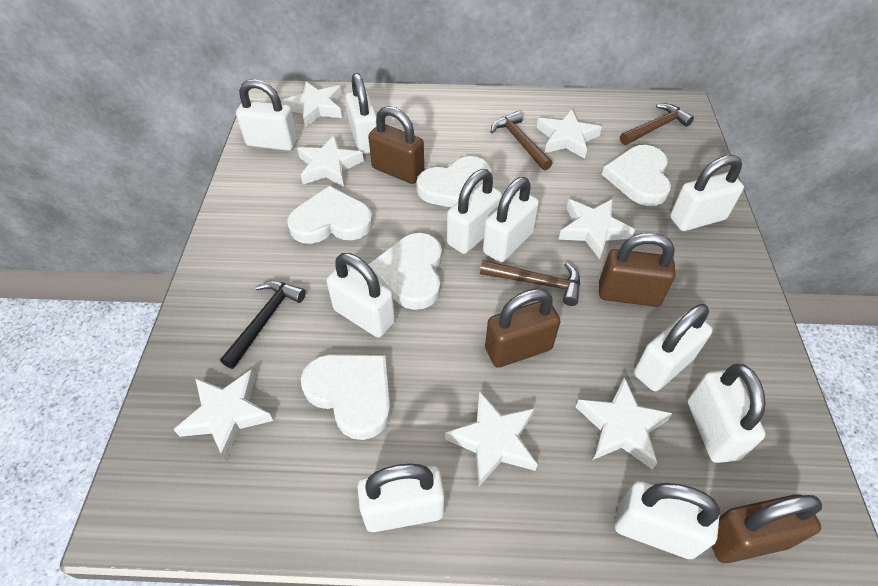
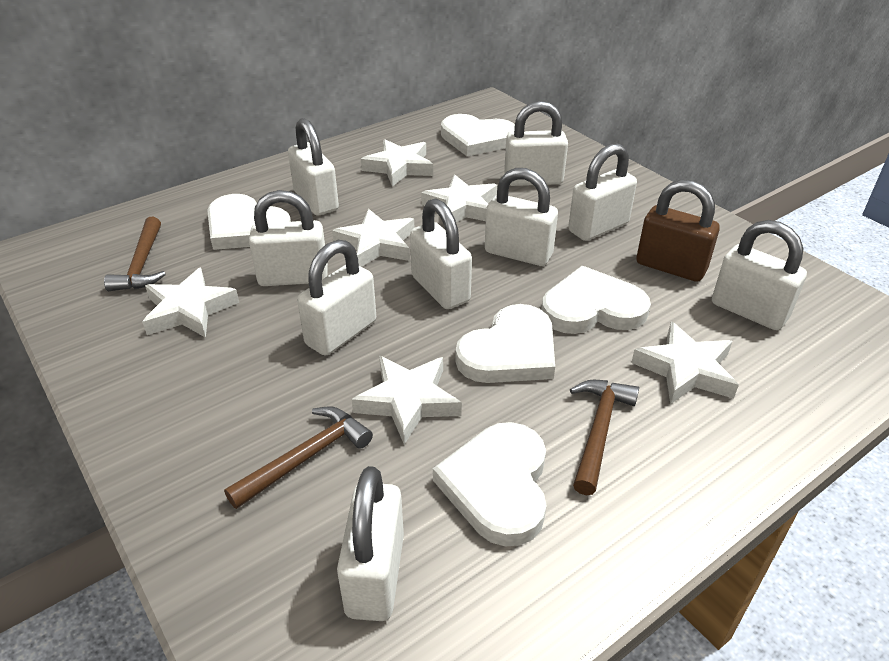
black hammer: 1 -> 0
brown padlock: 4 -> 1
white padlock: 10 -> 9
white star: 7 -> 6

